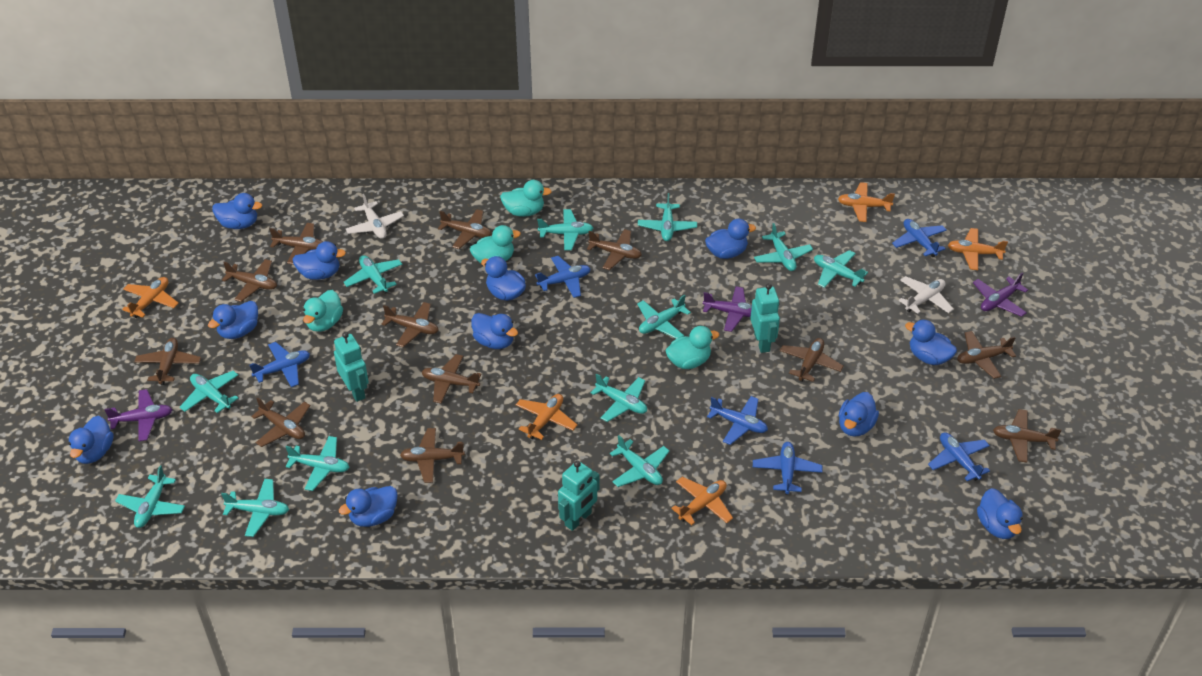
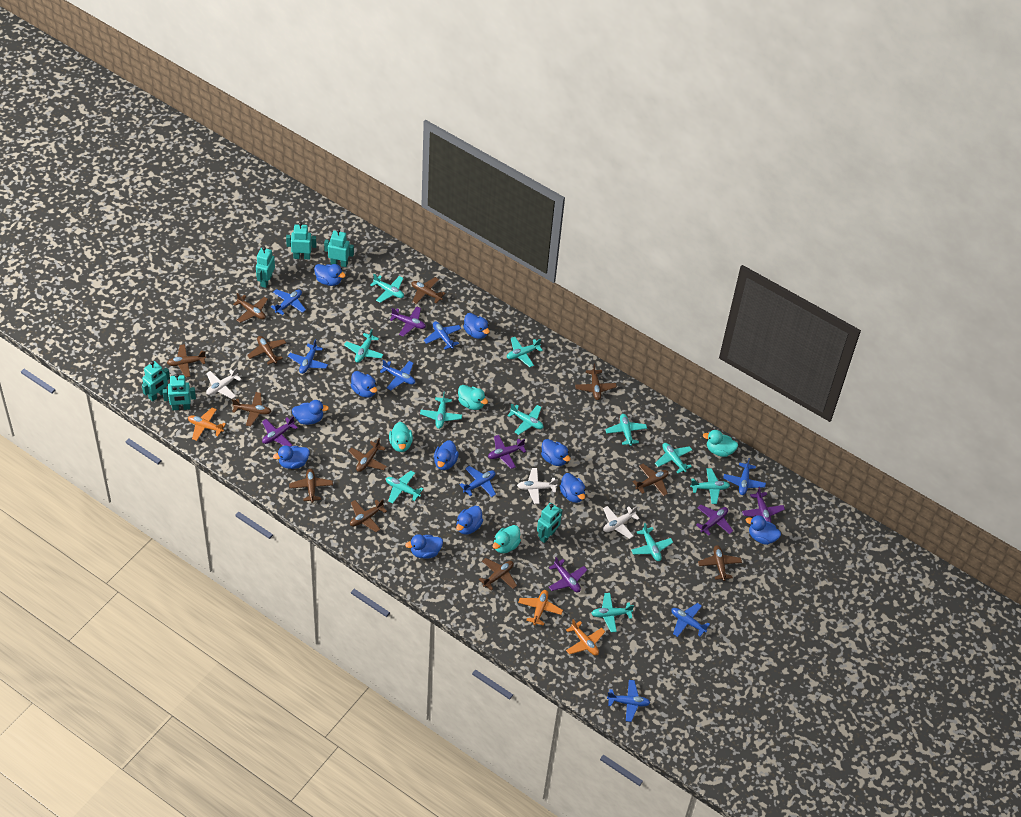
blue plane: 6 -> 8
orange plane: 5 -> 3
purple plane: 3 -> 6
turquoise plane: 12 -> 11
turquoise robot: 3 -> 6
white plane: 2 -> 3

